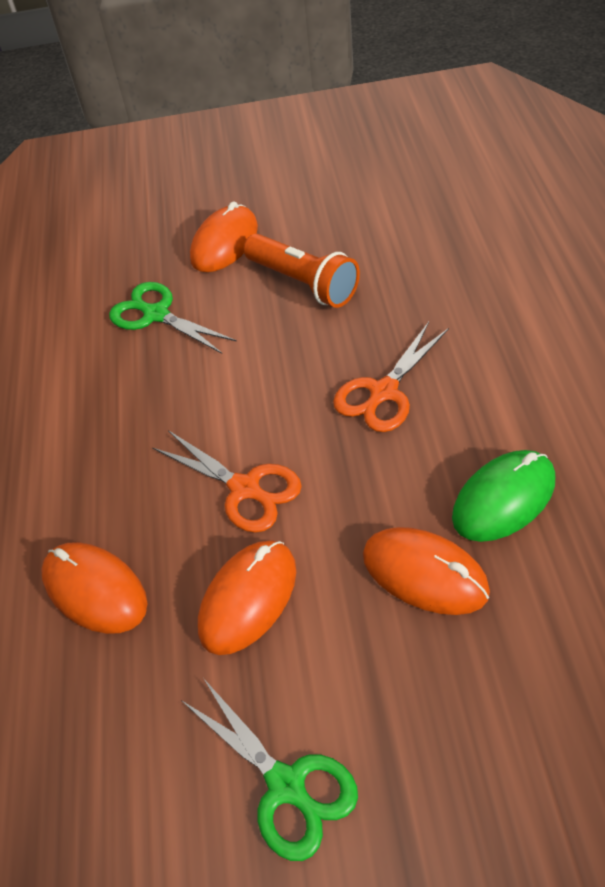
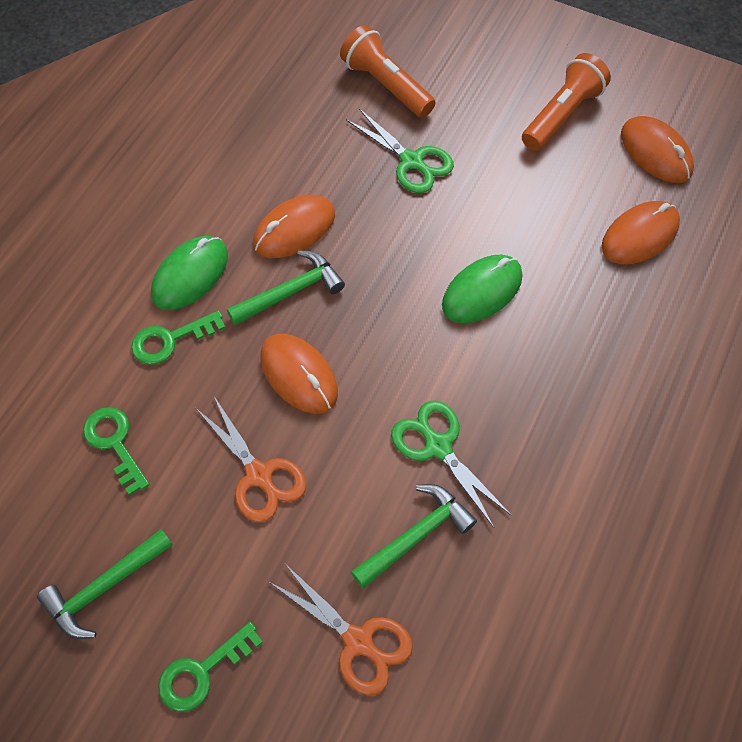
green hammer: 0 -> 3
green key: 0 -> 3
green mouse: 1 -> 2
orange flashlight: 1 -> 2

